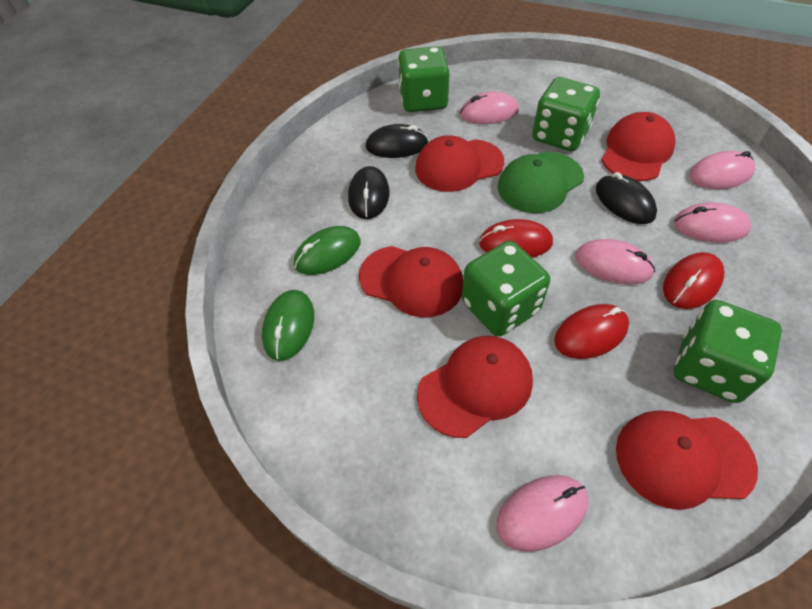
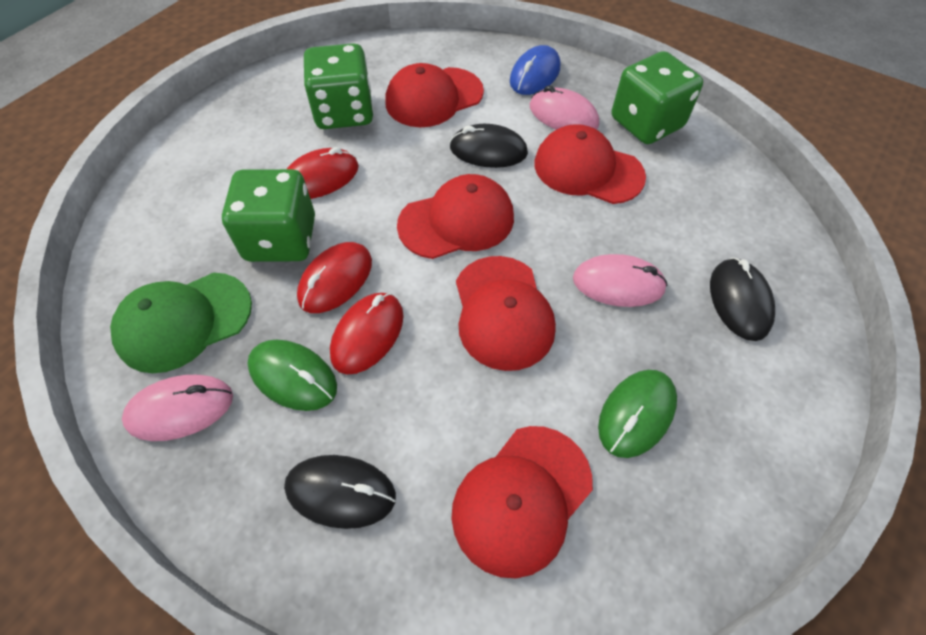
blue mouse: 0 -> 1
green dice: 4 -> 3
pink mouse: 5 -> 3

